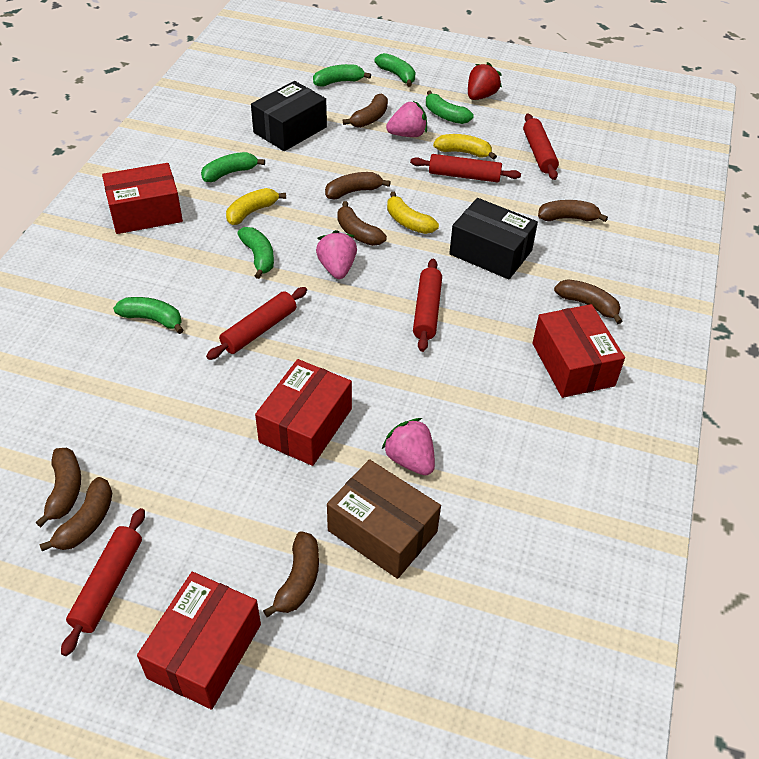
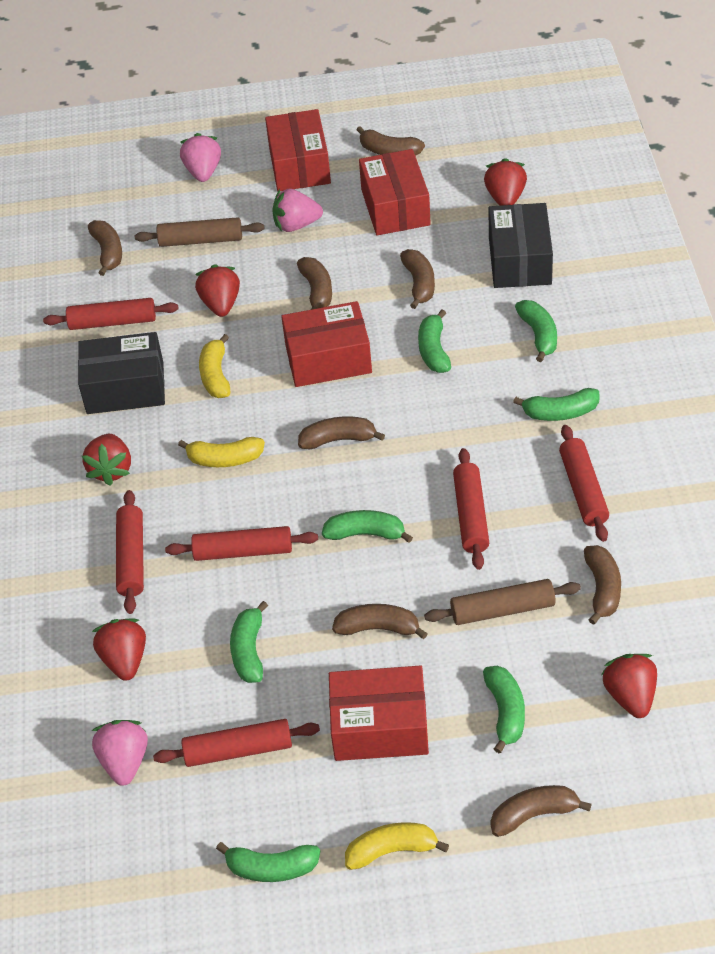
brown box: 1 -> 0
brown rolling pin: 0 -> 2
green banana: 6 -> 7
red rolling pin: 5 -> 6
red strawberry: 1 -> 5

